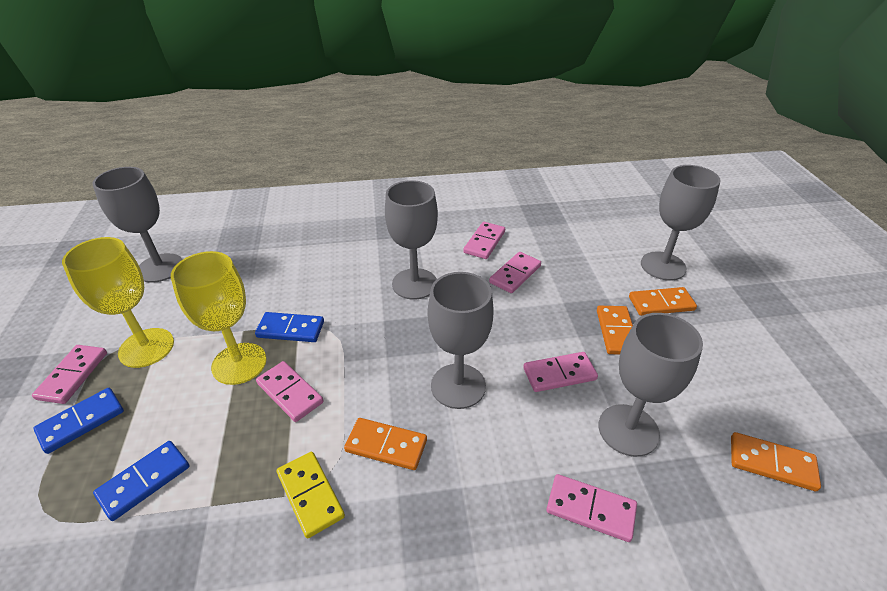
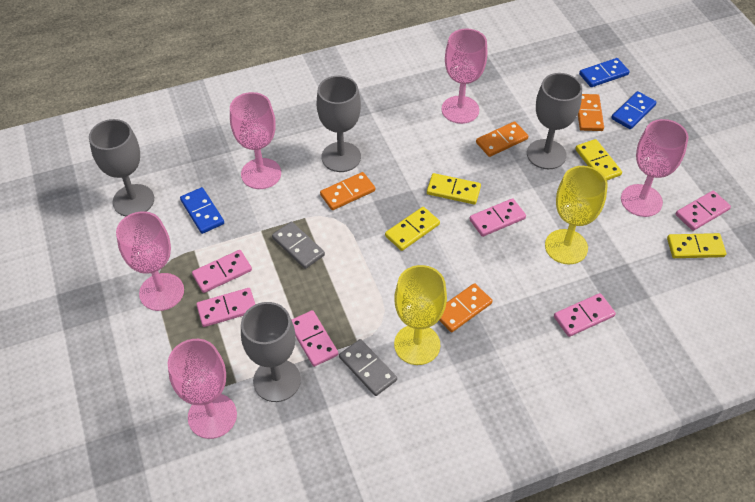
grey domino: 0 -> 2
grey goblet: 5 -> 4
pink goblet: 0 -> 5
yellow domino: 1 -> 4

